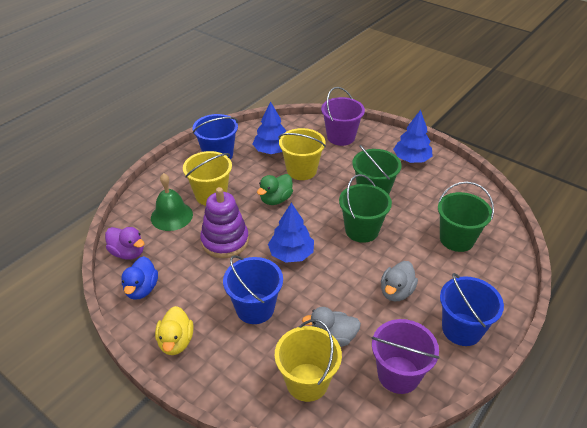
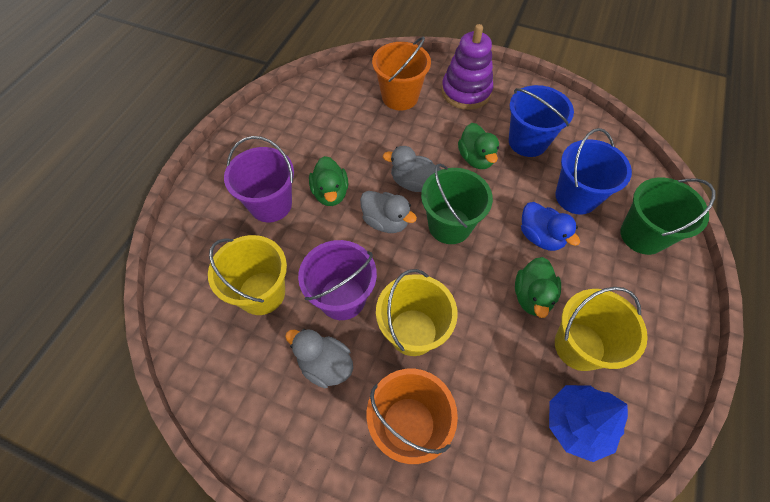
blue bucket: 3 -> 2
blue tree: 3 -> 1
green bell: 1 -> 0
green bucket: 3 -> 2
green duck: 1 -> 3
grey duck: 2 -> 3
orange bucket: 0 -> 2
purple duck: 1 -> 0
yellow duck: 1 -> 0

